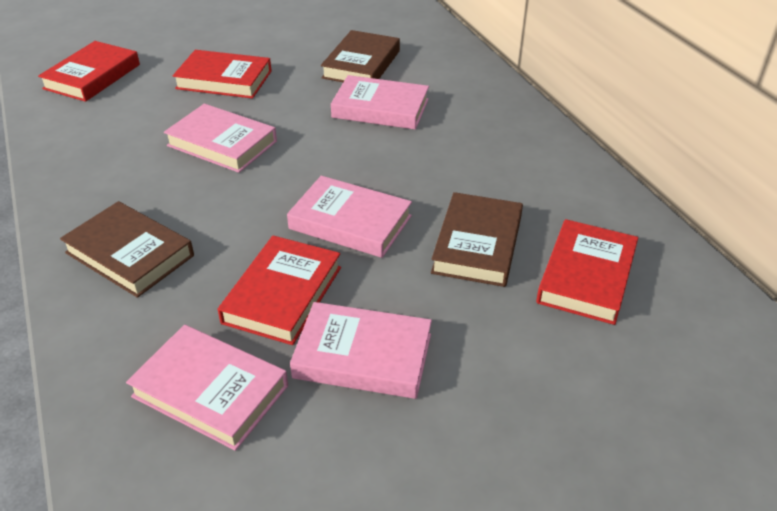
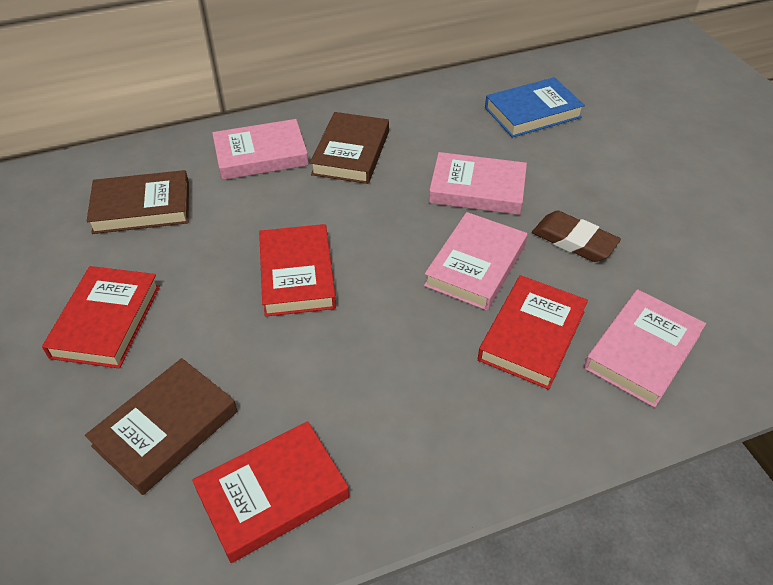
blue book: 0 -> 1
brown eraser: 0 -> 1
pink book: 5 -> 4

